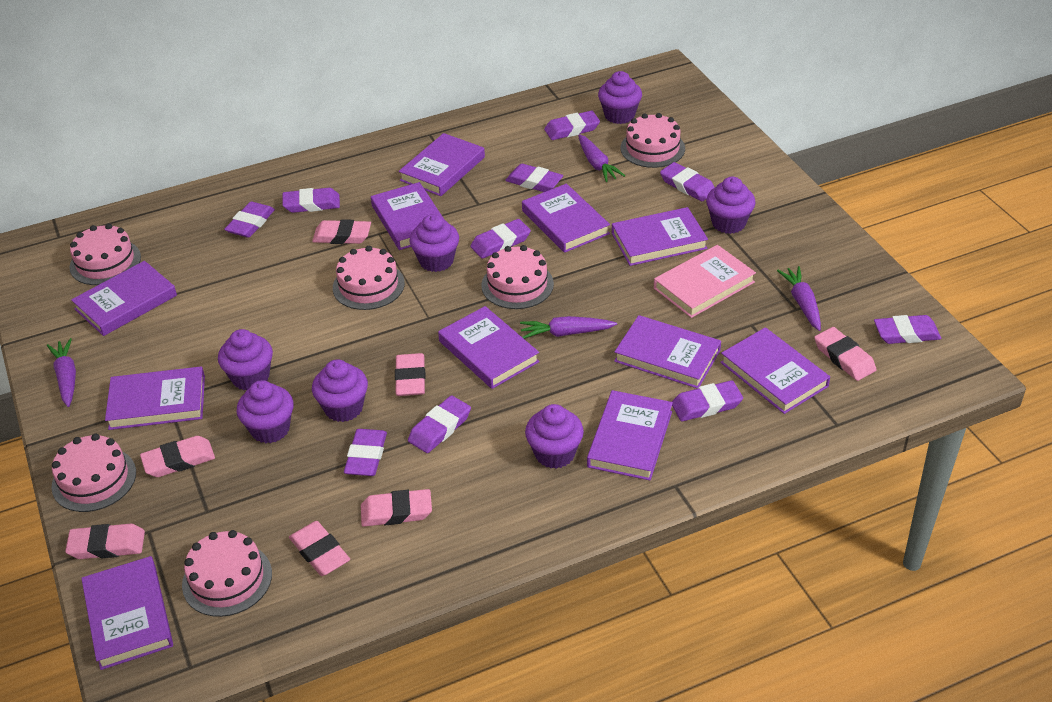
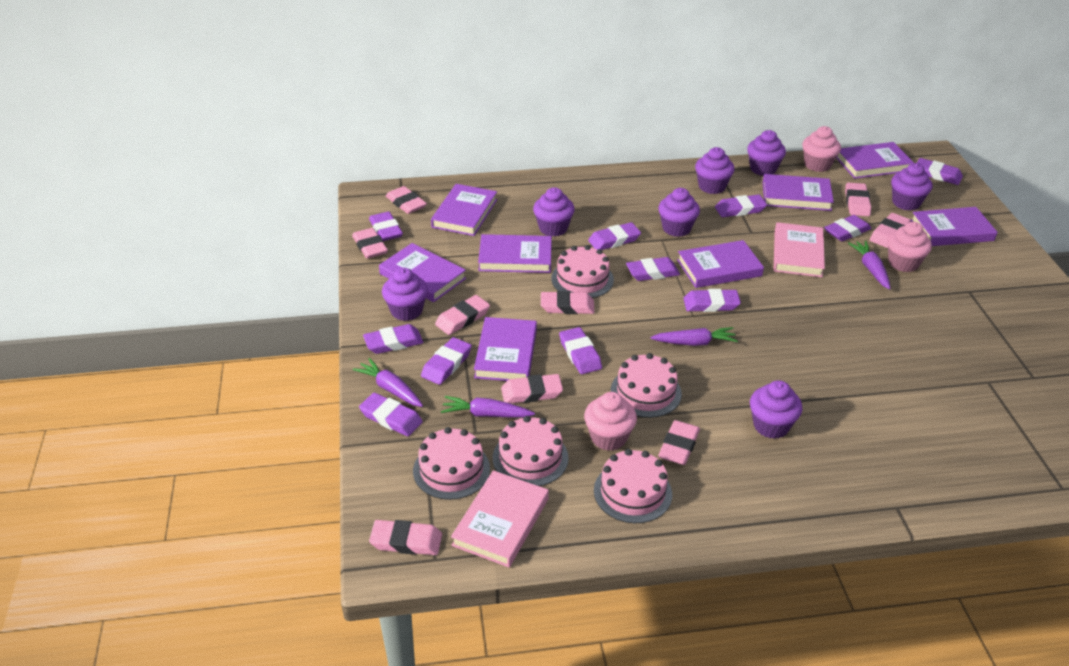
pink book: 1 -> 2
pink cake: 6 -> 5
pink cupcake: 0 -> 3
pink eraser: 7 -> 9
purple book: 11 -> 8
purple eraser: 10 -> 11

